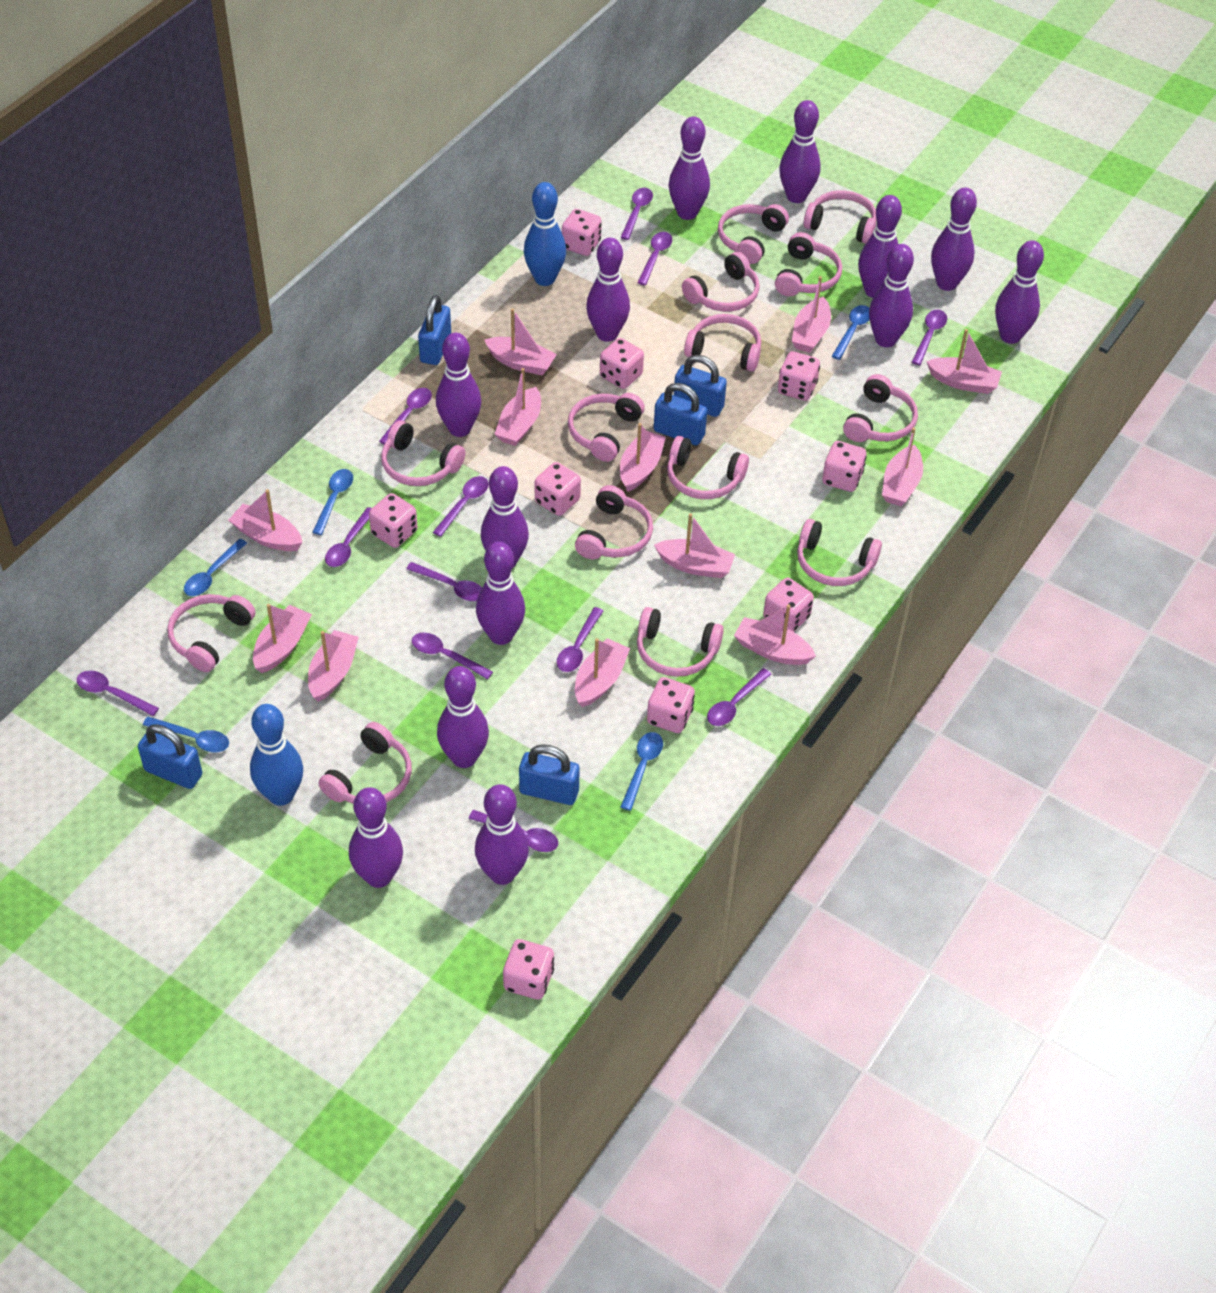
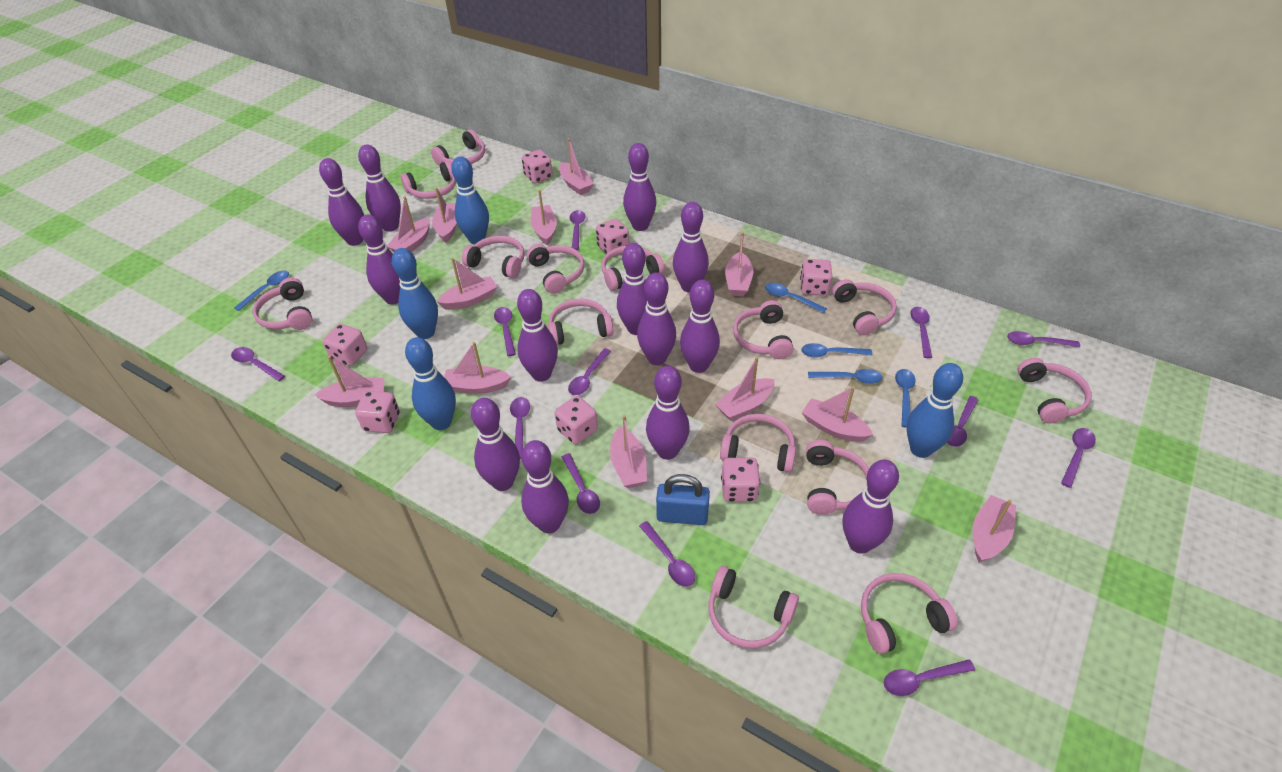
blue bowling pin: 2 -> 4
blue padlock: 5 -> 1
pink dice: 9 -> 7

